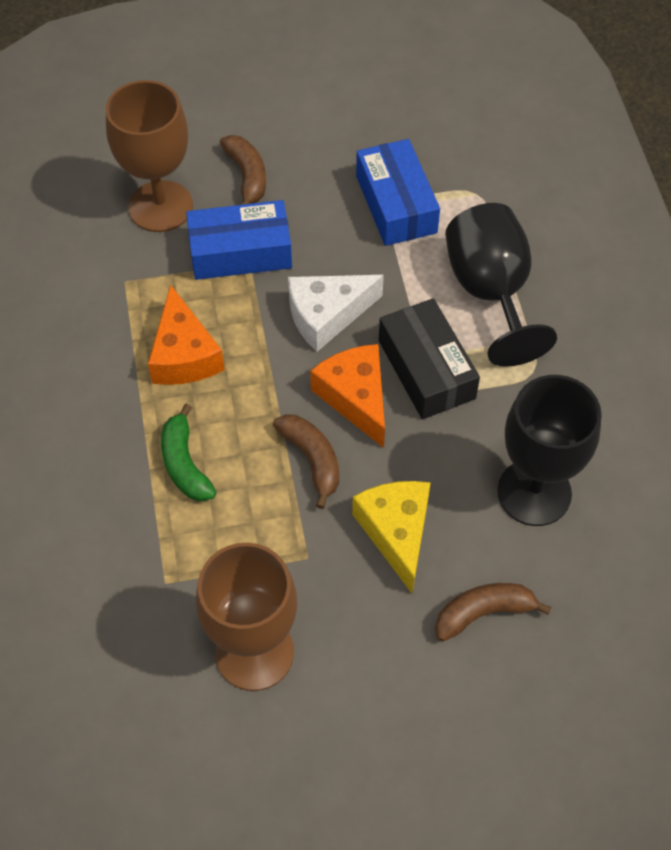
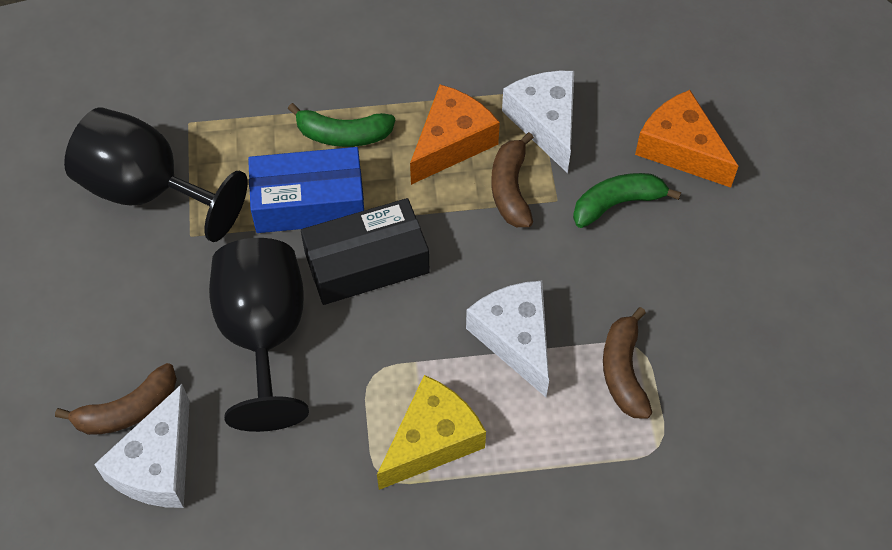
blue box: 2 -> 1
brown goblet: 2 -> 0
green banana: 1 -> 2
white cheese: 1 -> 3

